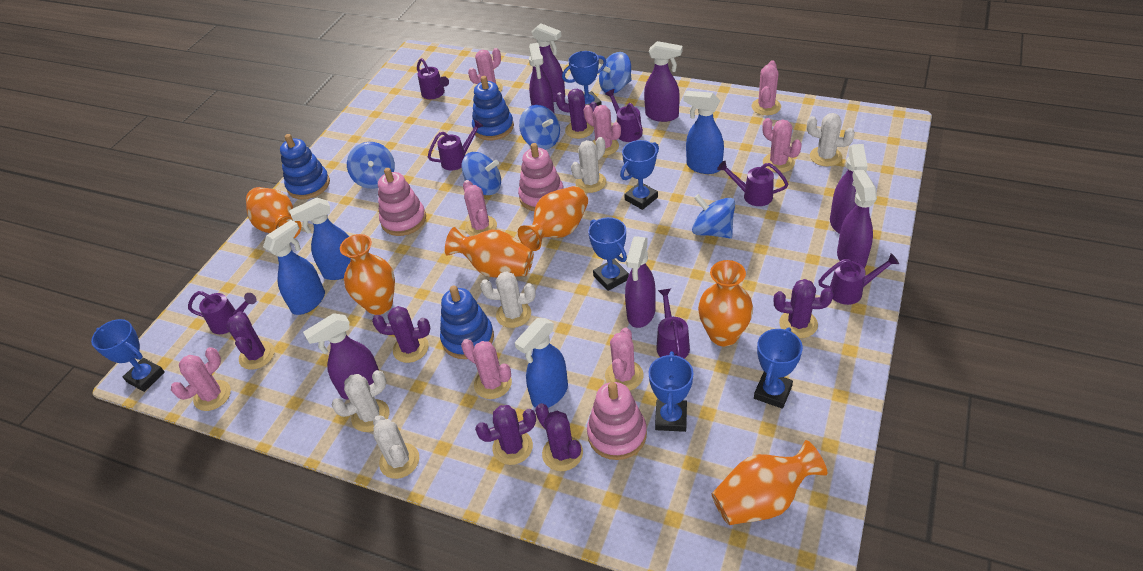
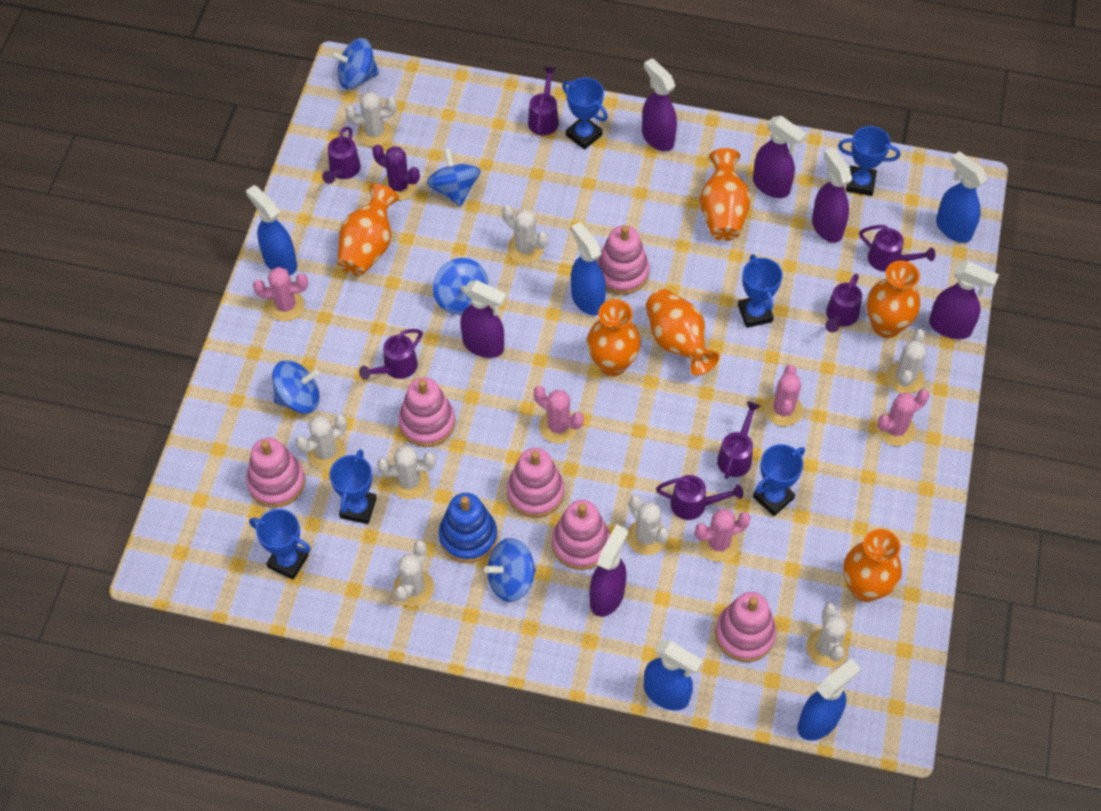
blue spray bottle: 4 -> 5
blue stacking toy: 3 -> 1
pink cactus: 8 -> 5
pink stacking toy: 3 -> 6
purple cactus: 6 -> 1
purple spray bottle: 7 -> 6
white cactus: 5 -> 8

